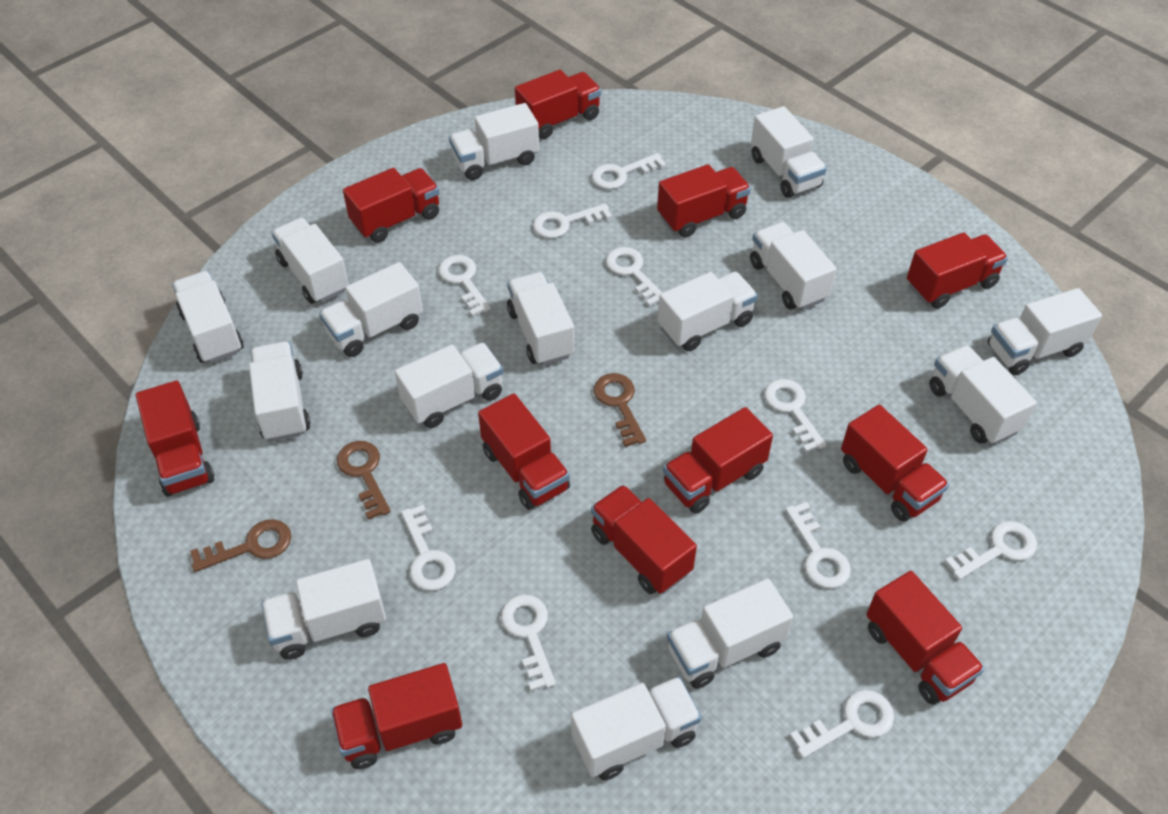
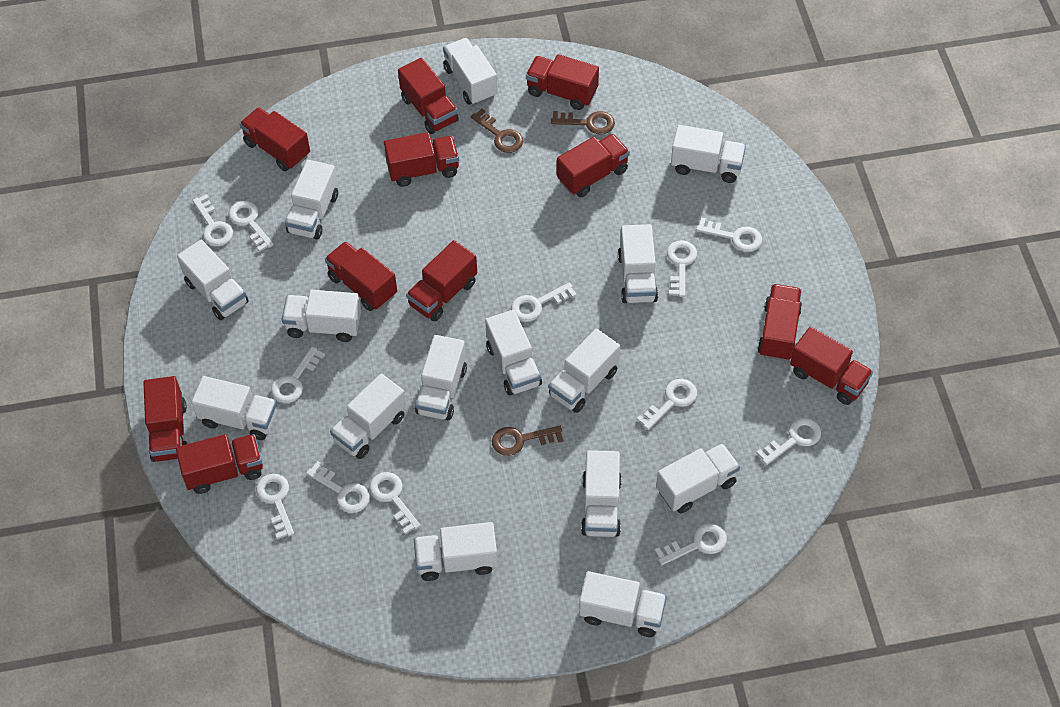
white key: 10 -> 12

